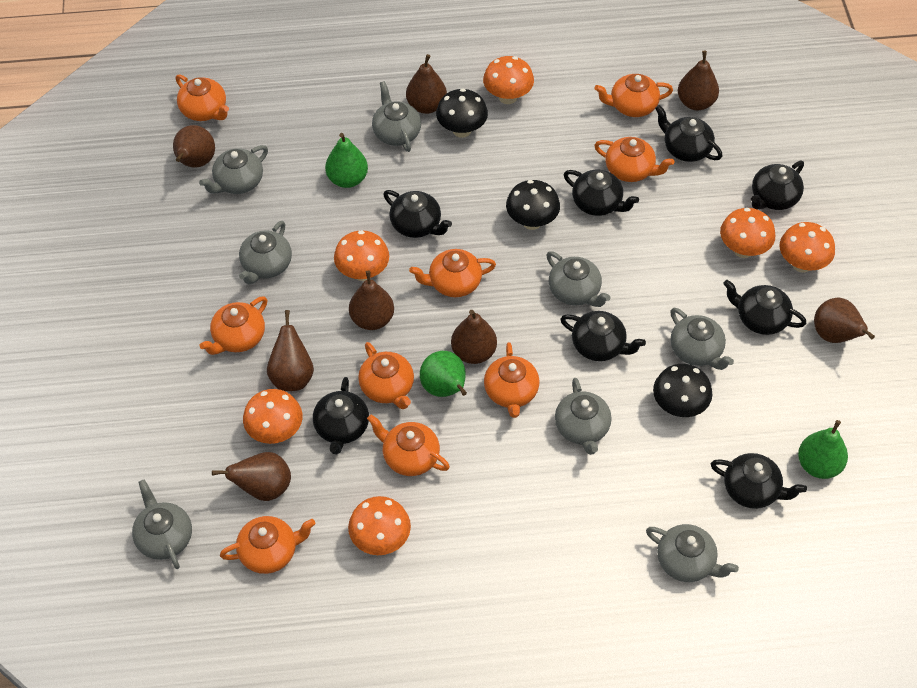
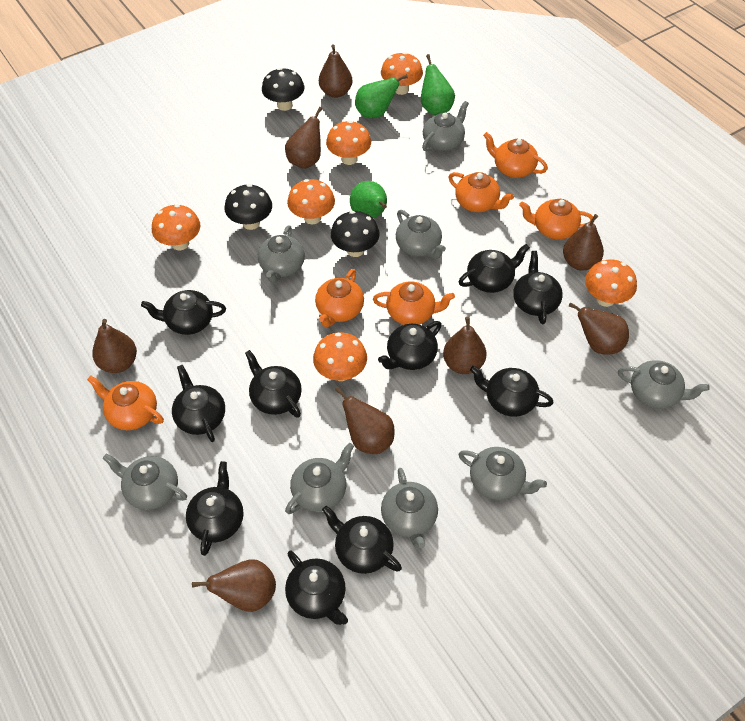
black teapot: 8 -> 10
orange teapot: 9 -> 6

